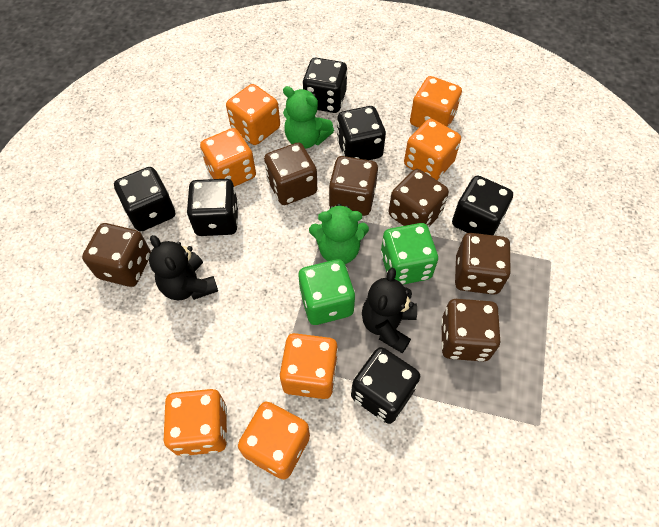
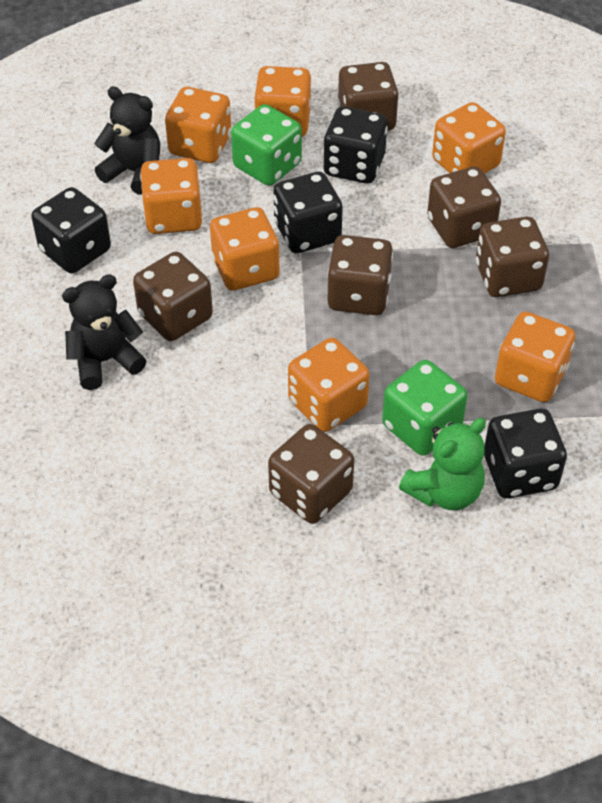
black dice: 6 -> 4
green teddy bear: 2 -> 1

